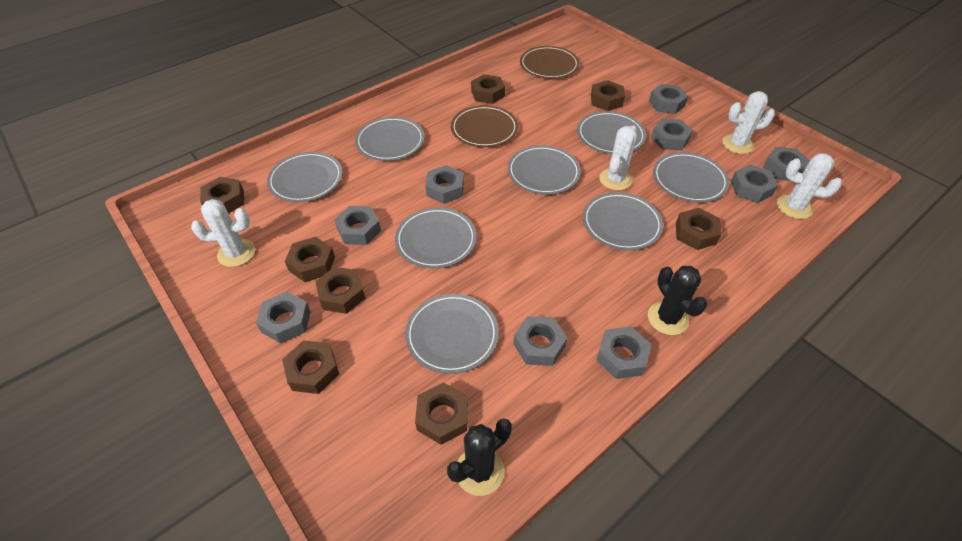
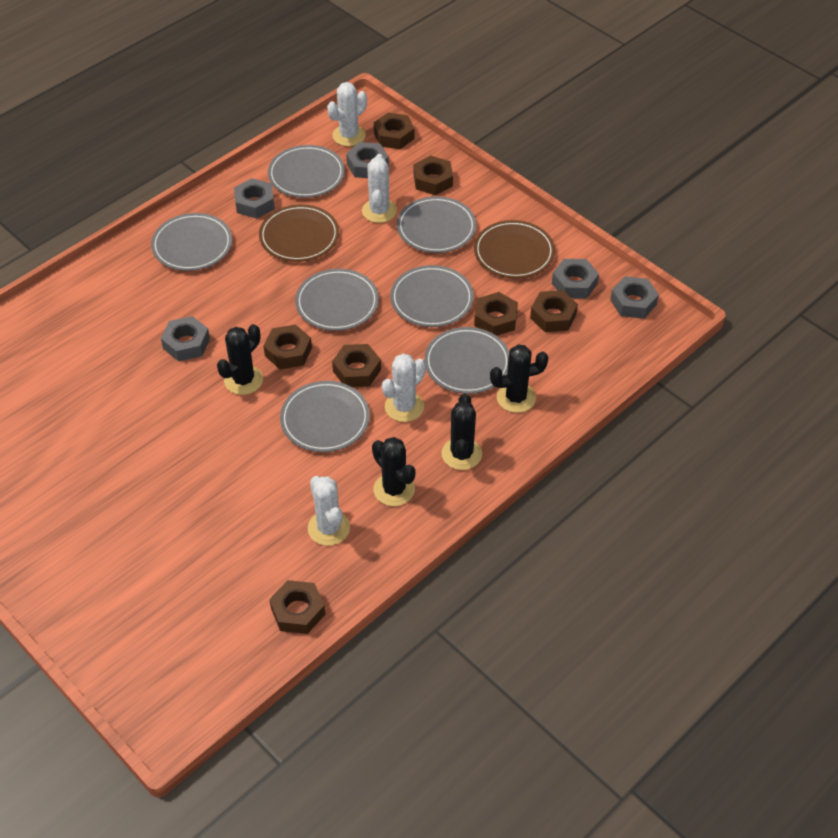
black cactus: 2 -> 4
brown nut: 8 -> 7
grey nut: 9 -> 5
grey plate: 8 -> 7

